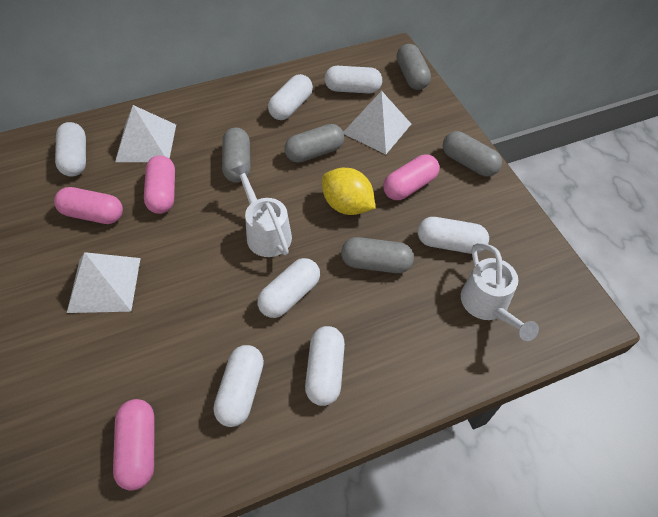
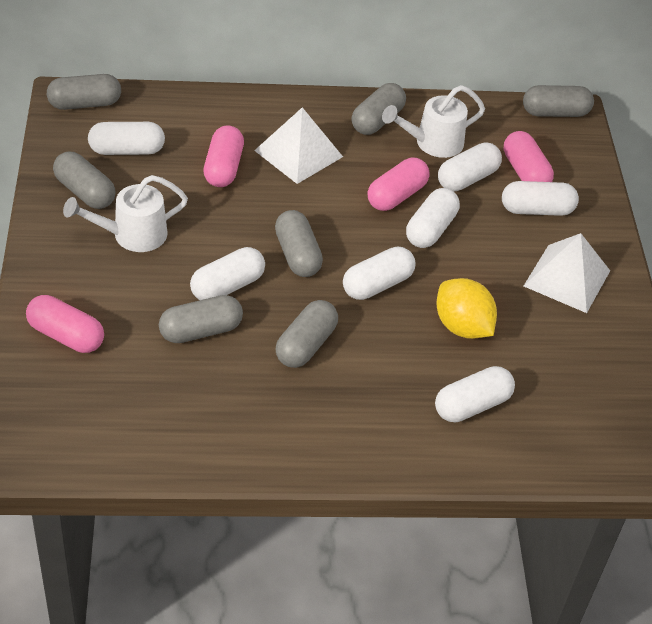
grey capsule: 5 -> 7
white pyramid: 3 -> 2

